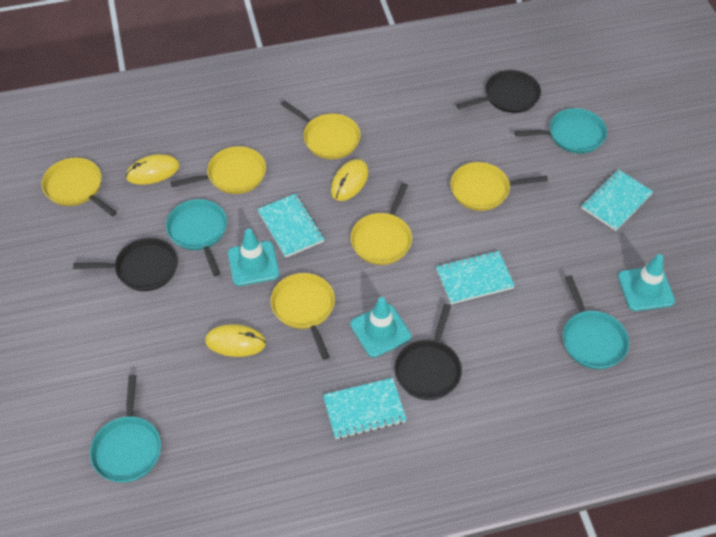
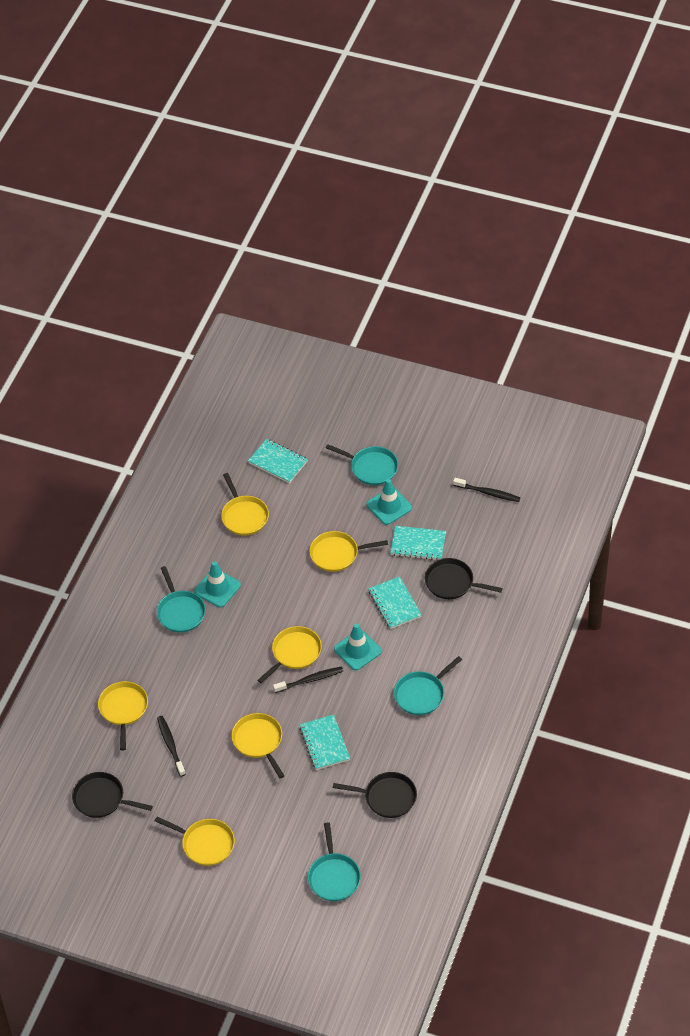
black toothbrush: 0 -> 3
yellow mouse: 3 -> 0

